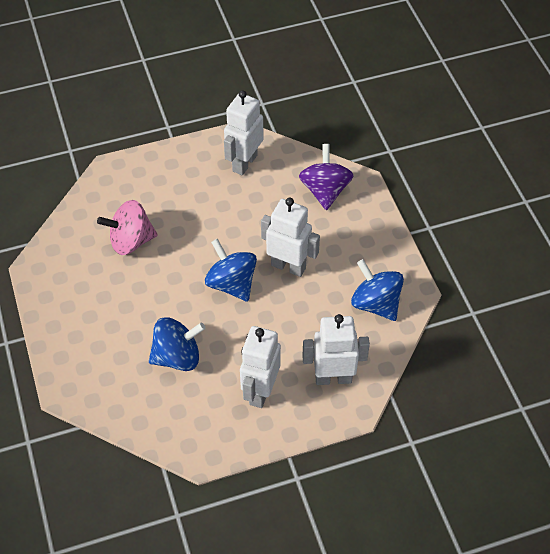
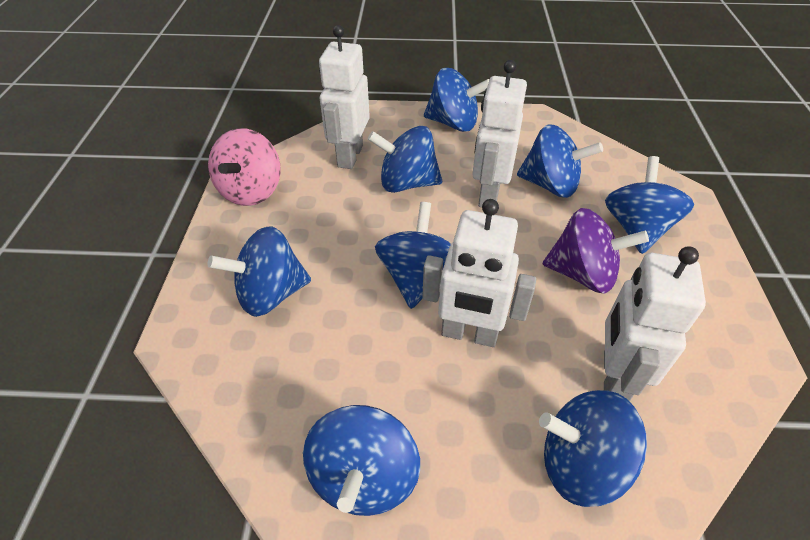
blue spinning top: 3 -> 8

